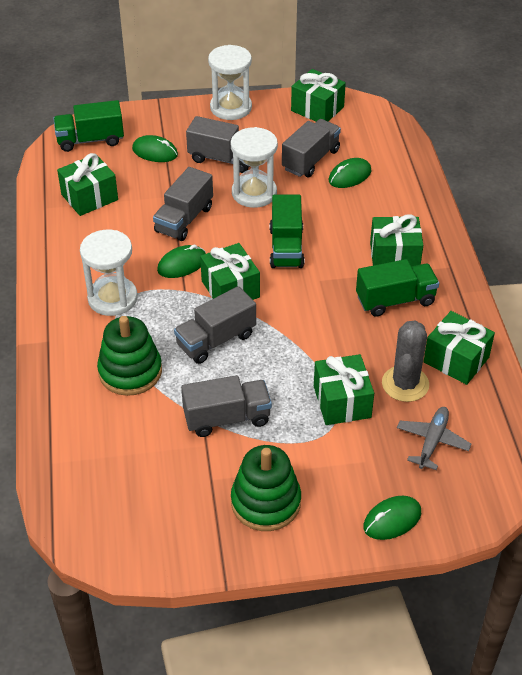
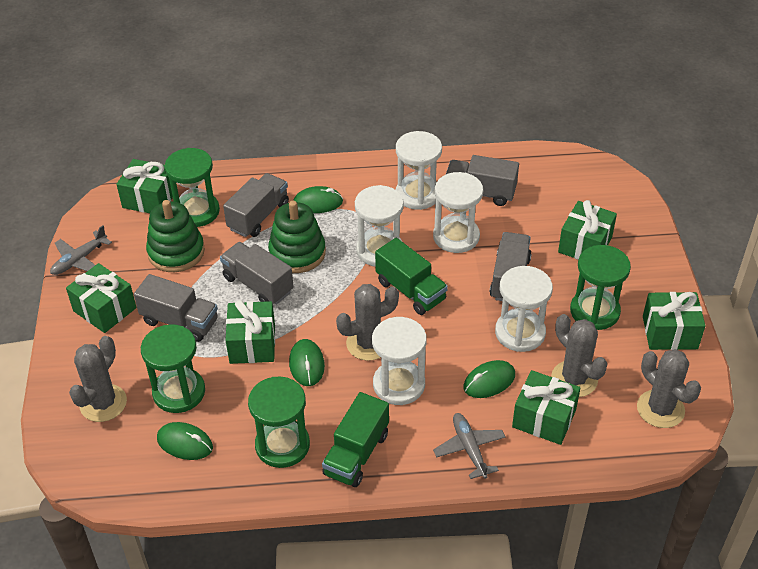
green hourglass: 0 -> 4
green truck: 3 -> 2
grey cactus: 1 -> 4
grey plane: 1 -> 2
white hourglass: 3 -> 5

